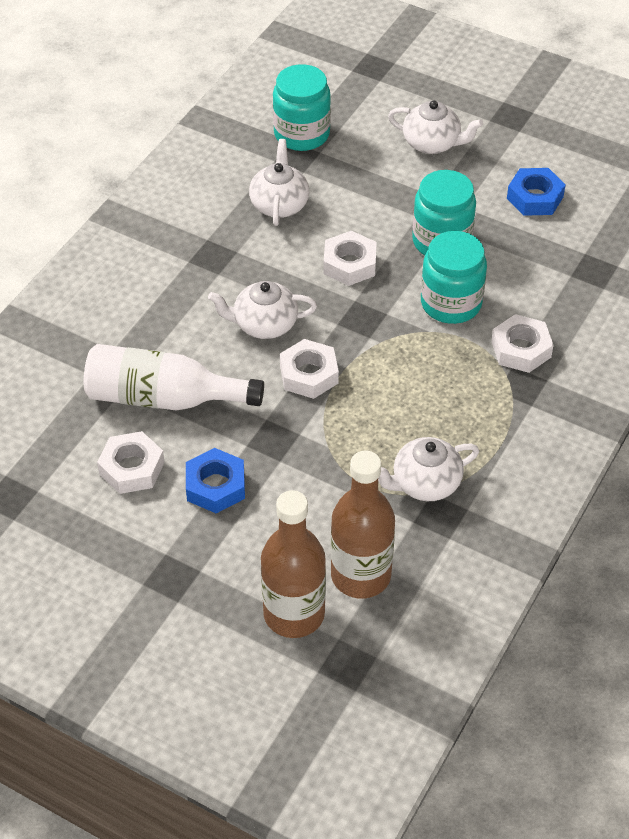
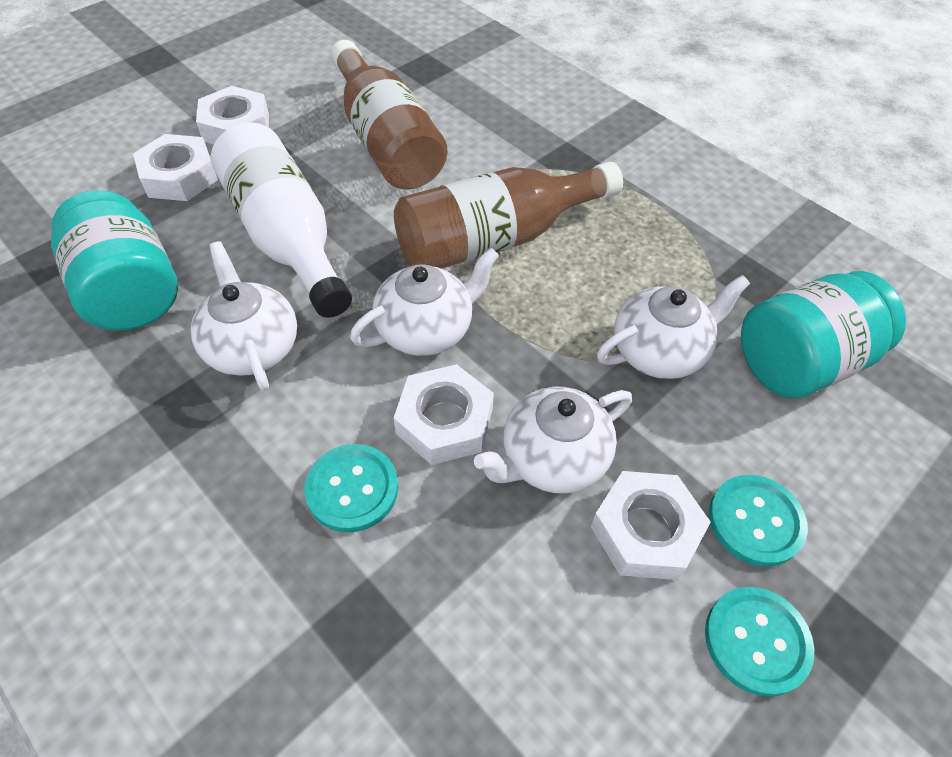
blue nut: 2 -> 0
turquoise button: 0 -> 3
turquoise jar: 3 -> 2

